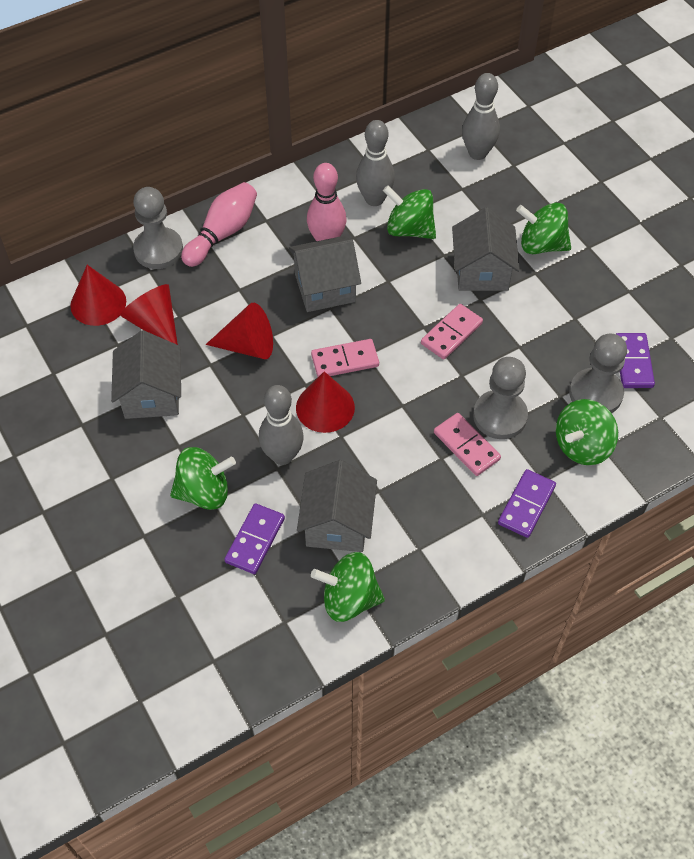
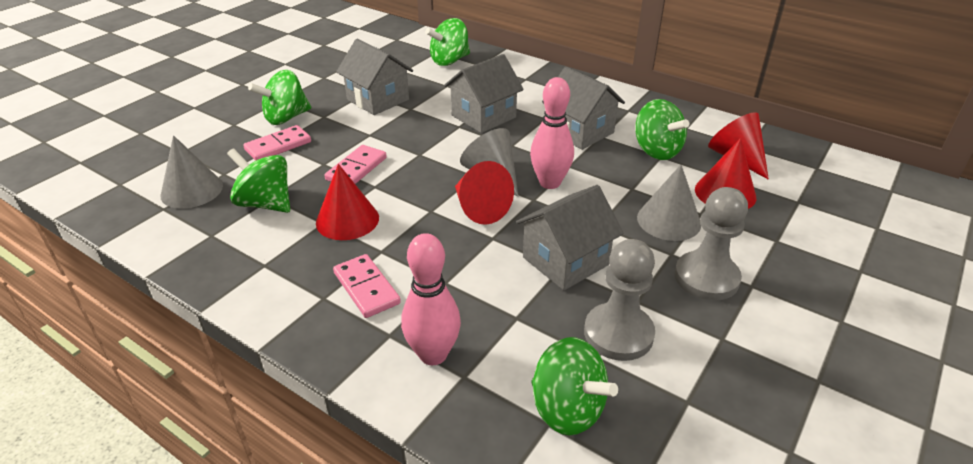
grey bowling pin: 3 -> 0
grey cone: 0 -> 3
grey pawn: 3 -> 2
purple domino: 3 -> 0

